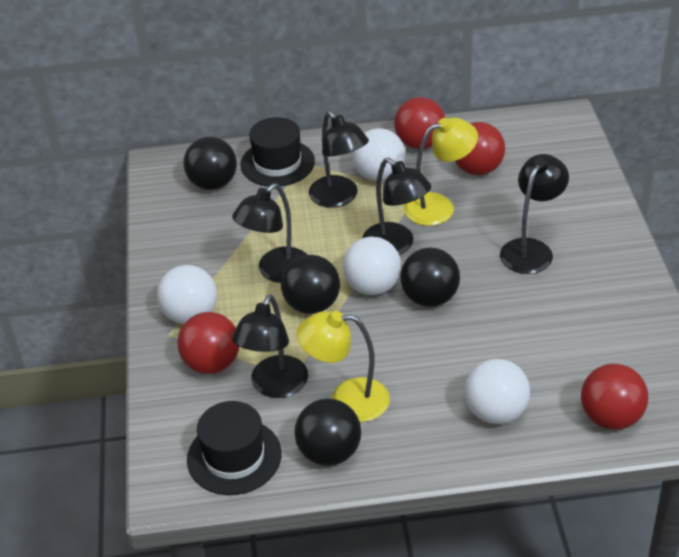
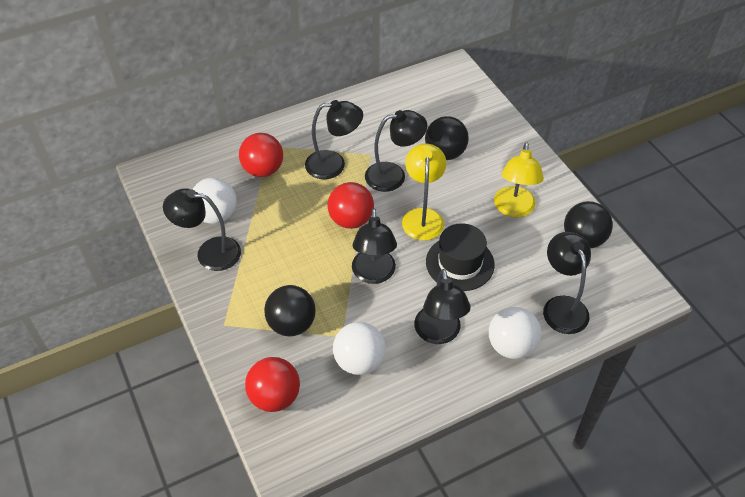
black ball: 4 -> 3
black hat: 2 -> 1
black lamp: 5 -> 6
red ball: 4 -> 3
white ball: 4 -> 3

